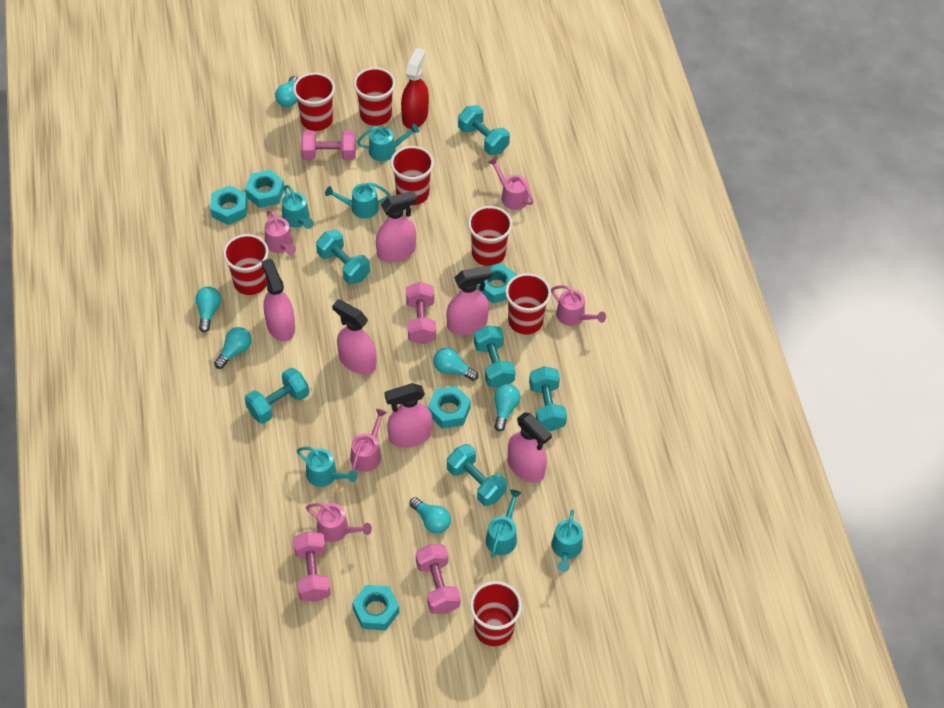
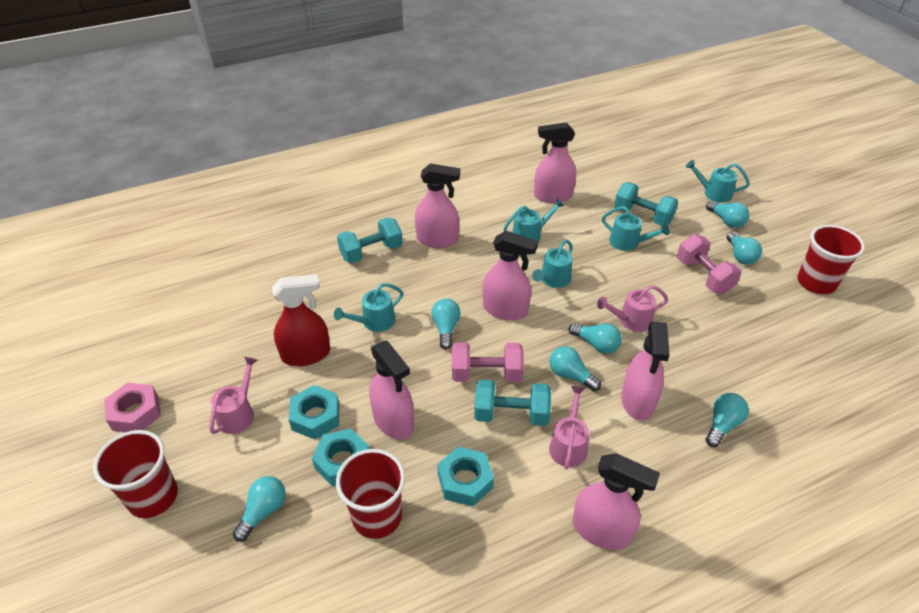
pink dumbbell: 4 -> 2
pink nut: 0 -> 1
pink watering can: 5 -> 3
red cup: 7 -> 3
turquoise dumbbell: 6 -> 3
turquoise light bulb: 6 -> 7
turquoise nut: 5 -> 3
turquoise watering can: 6 -> 5

